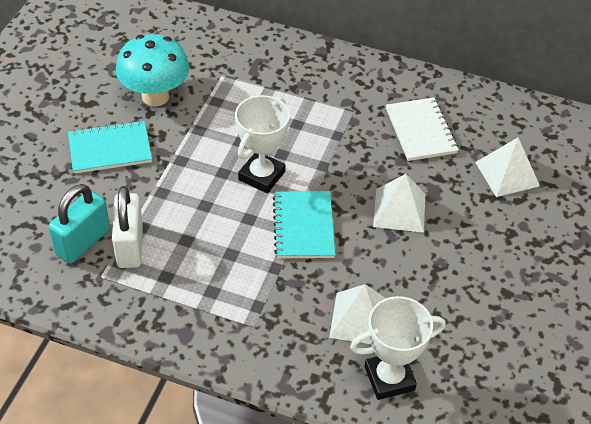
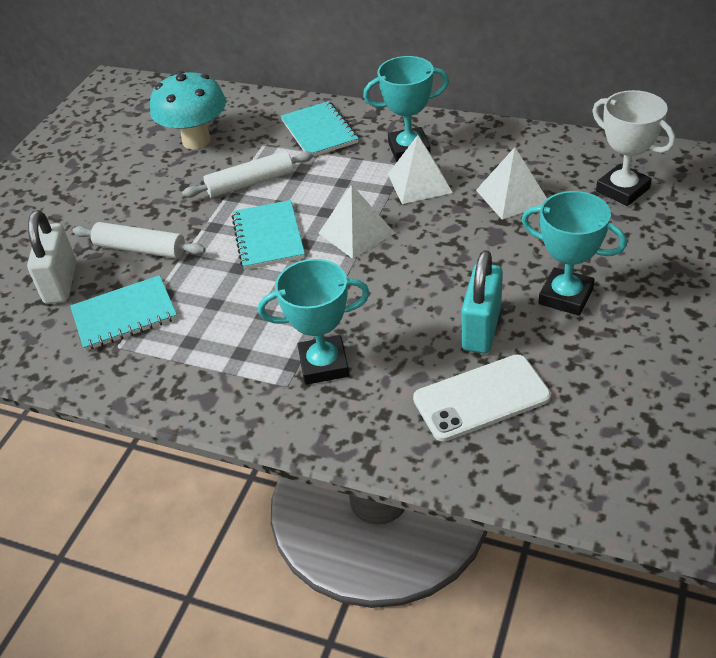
turquoise notebook: 2 -> 3
turquoise trophy: 0 -> 3
white notebook: 1 -> 0
white phone: 0 -> 1
white rolling pin: 0 -> 2
white trophy: 2 -> 1

